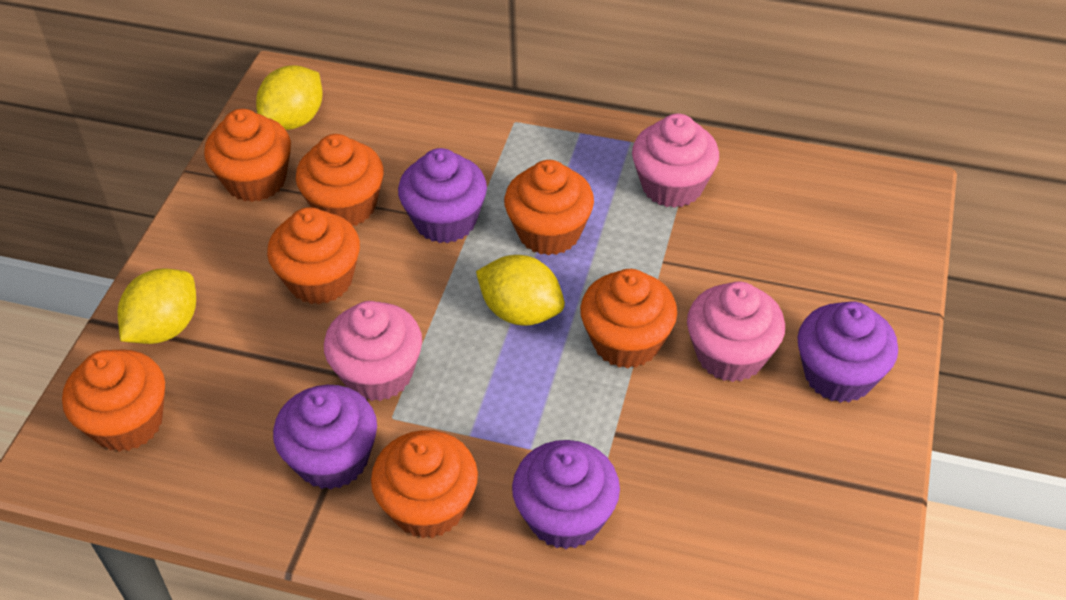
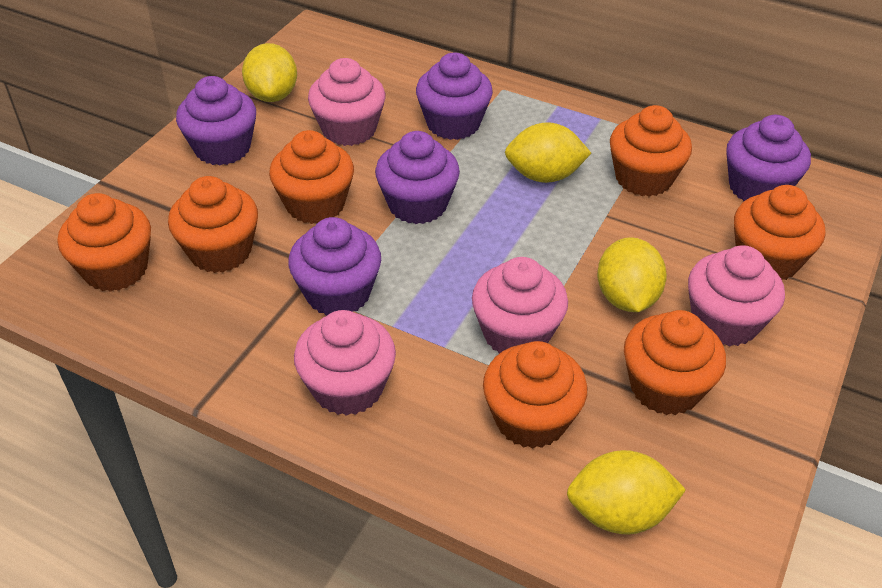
pink cupcake: 3 -> 4
purple cupcake: 4 -> 5
yellow lemon: 3 -> 4

